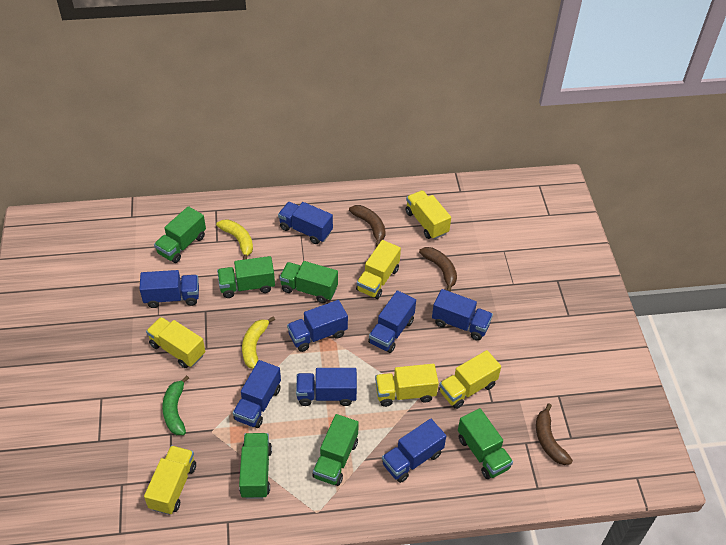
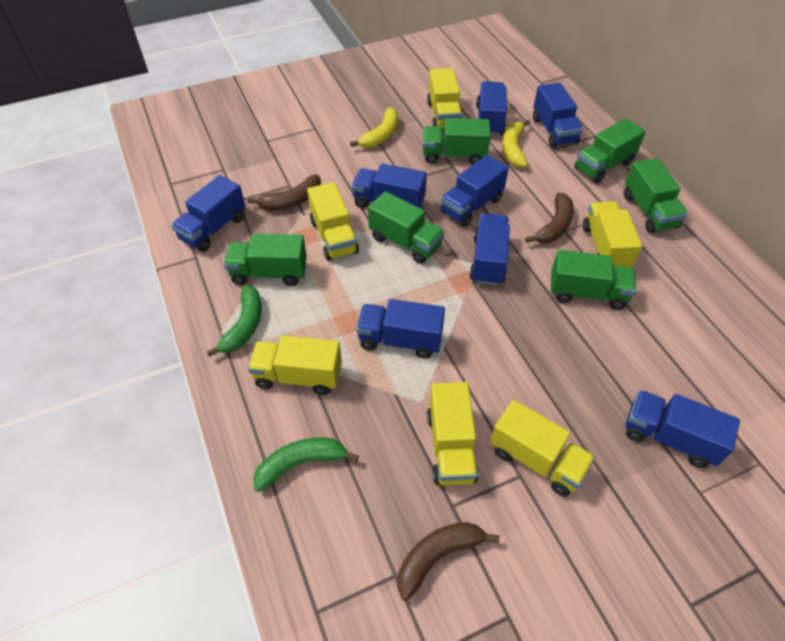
green banana: 1 -> 2

